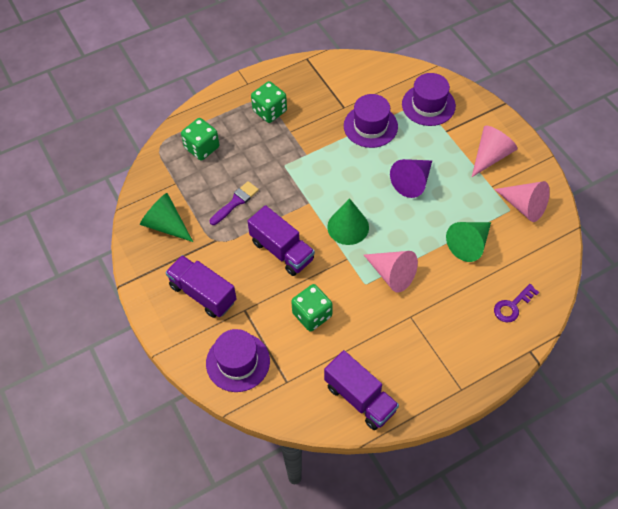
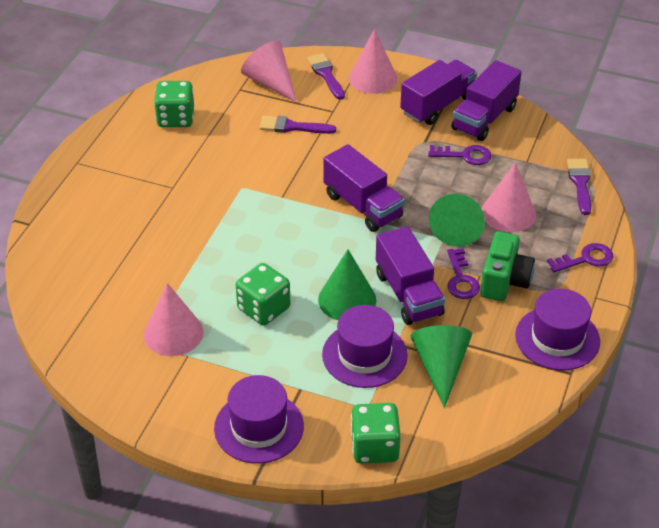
green camera: 0 -> 1
pink cone: 3 -> 4
purple brush: 1 -> 3
purple cone: 1 -> 0
purple key: 1 -> 3
purple truck: 3 -> 4

